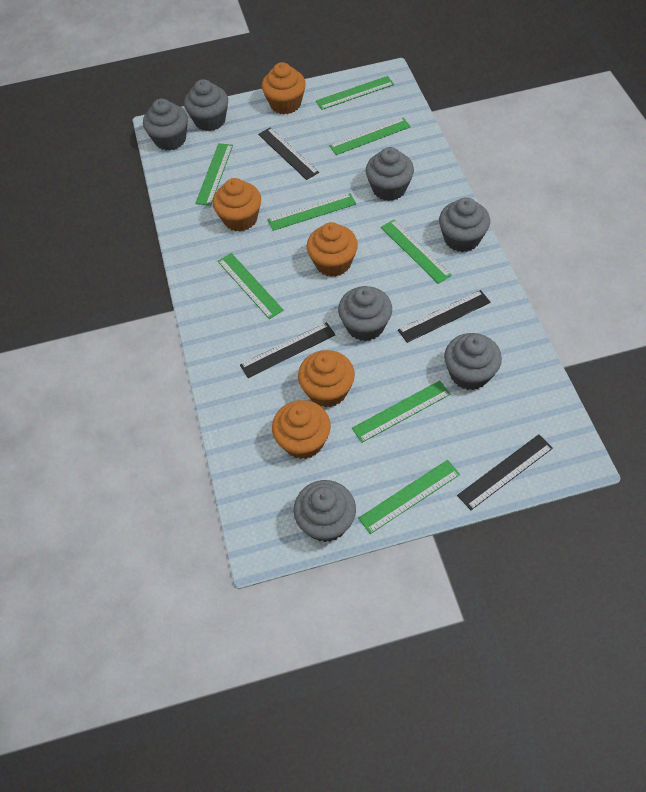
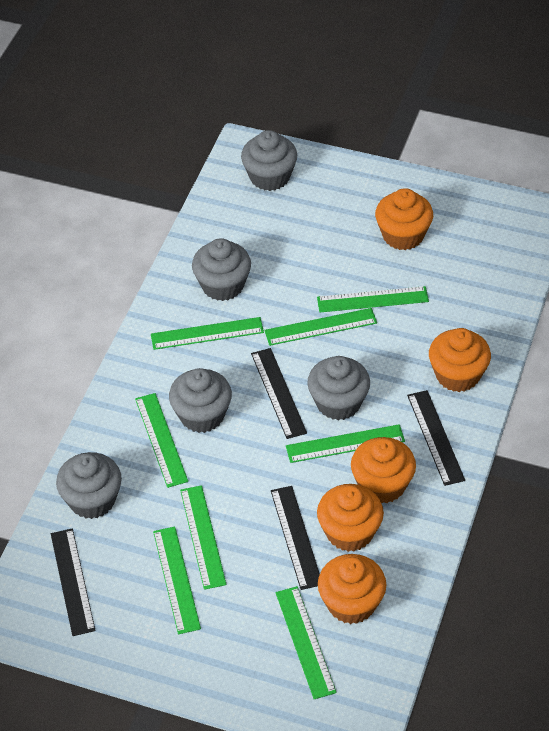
grey cupcake: 7 -> 5

